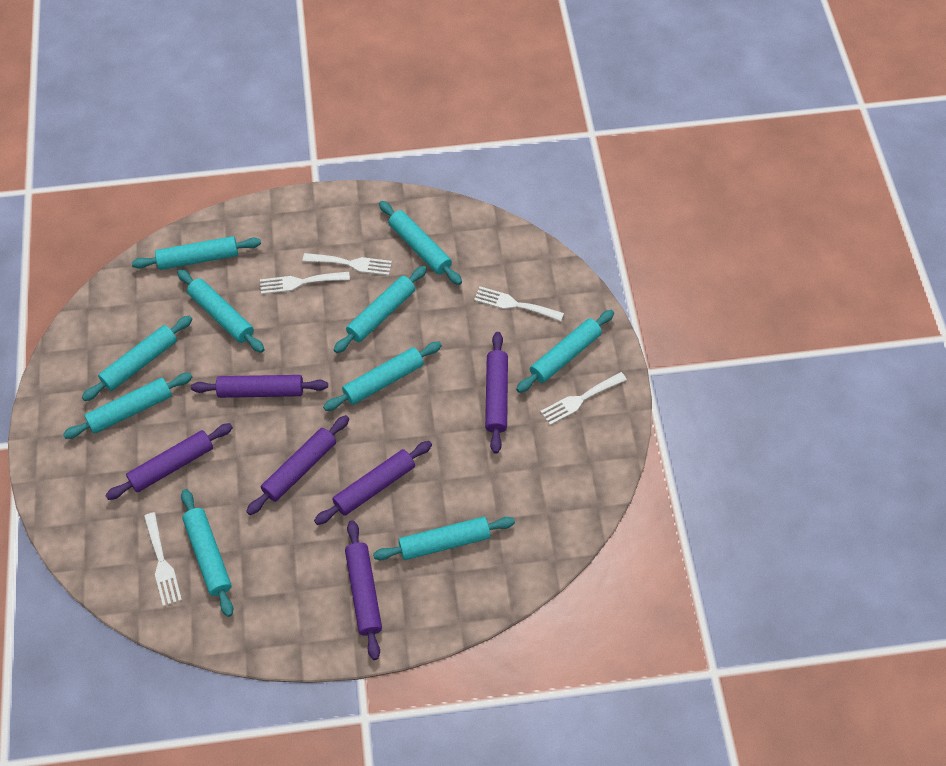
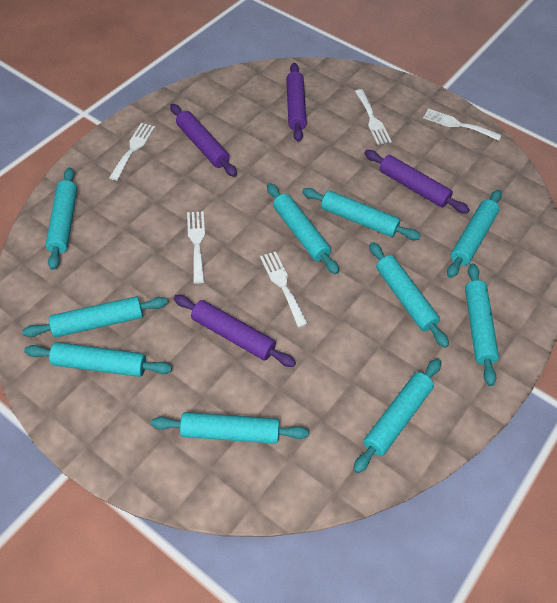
purple rolling pin: 6 -> 4

